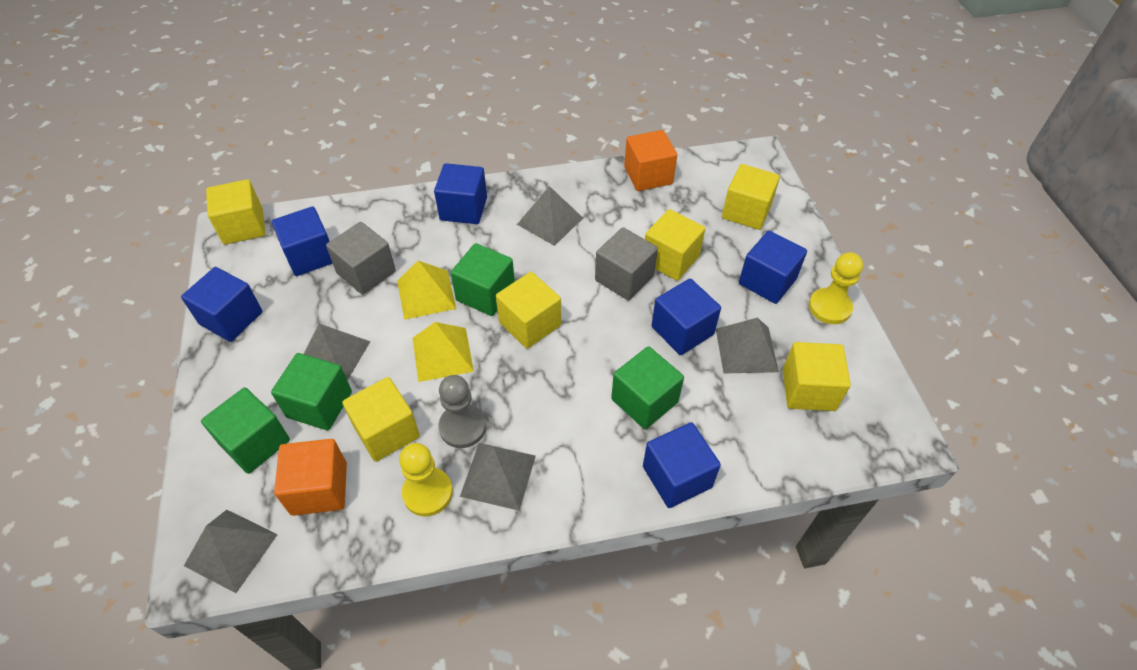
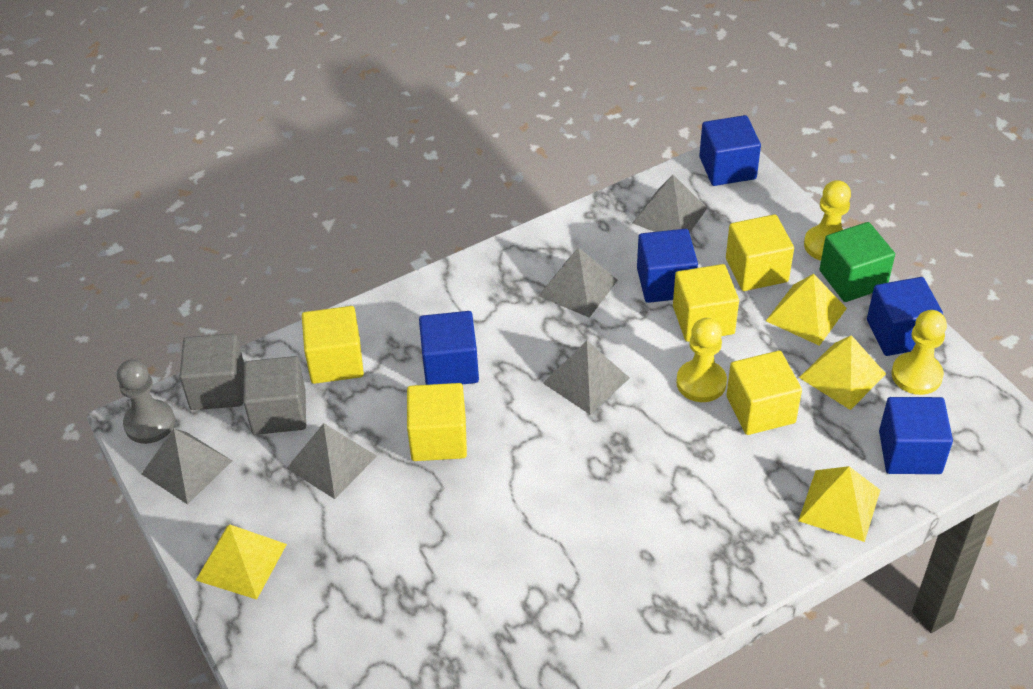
blue cube: 6 -> 5
green cube: 4 -> 1
orange cube: 2 -> 0
yellow cube: 6 -> 5
yellow pawn: 2 -> 3
yellow pyramid: 2 -> 4

